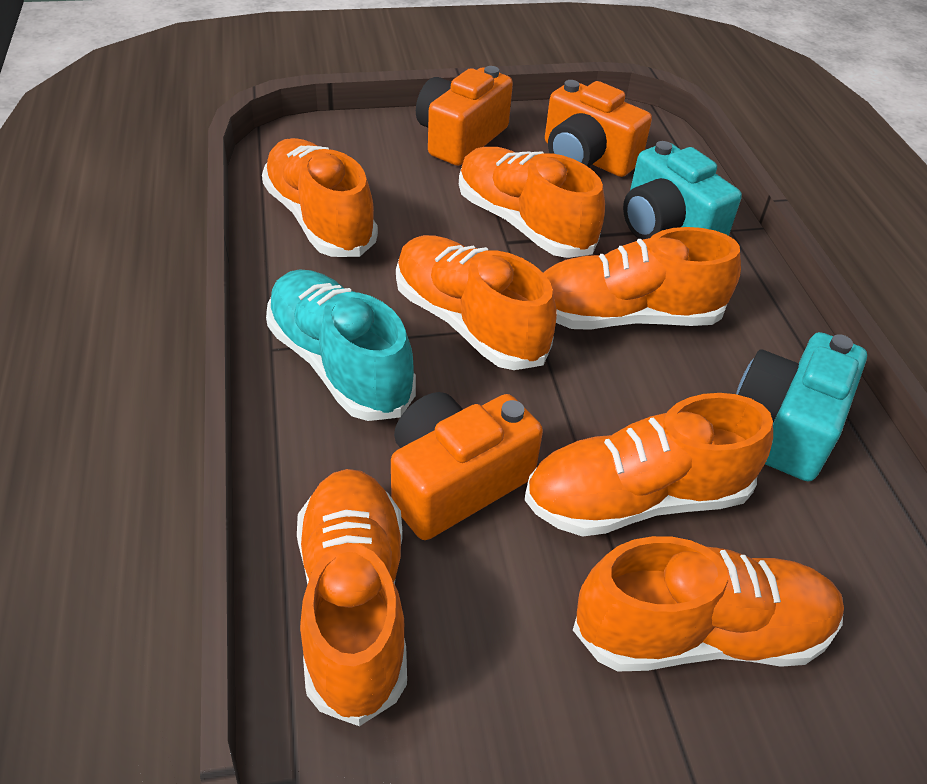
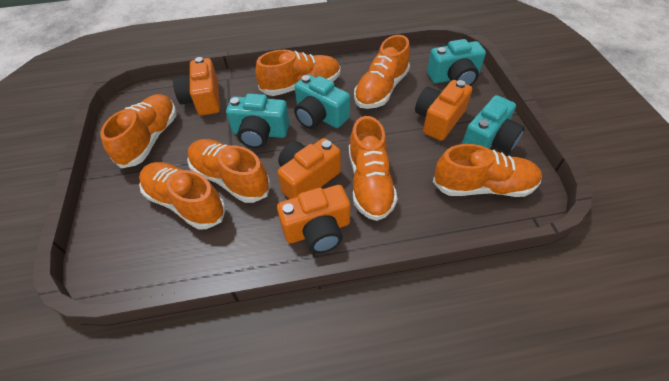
orange camera: 3 -> 4
turquoise camera: 2 -> 4
turquoise shoe: 1 -> 0

